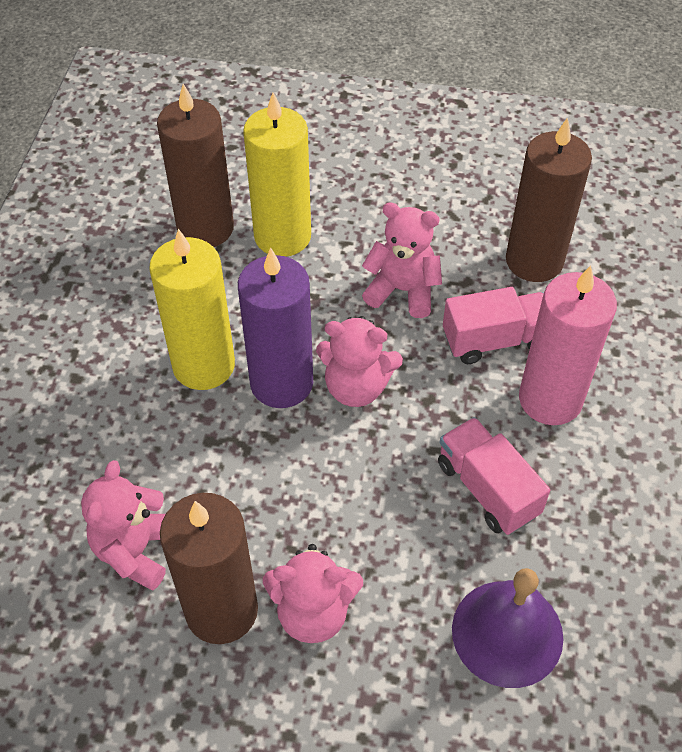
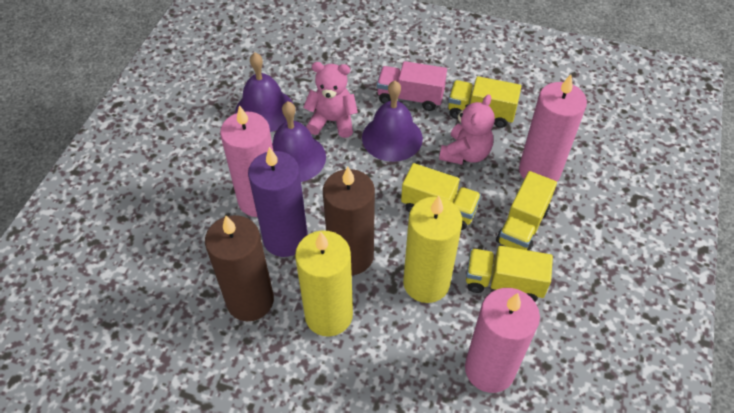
brown candle: 3 -> 2
pink candle: 1 -> 3
pink teddy bear: 4 -> 2
pink truck: 2 -> 1
purple bell: 1 -> 3
yellow truck: 0 -> 4

